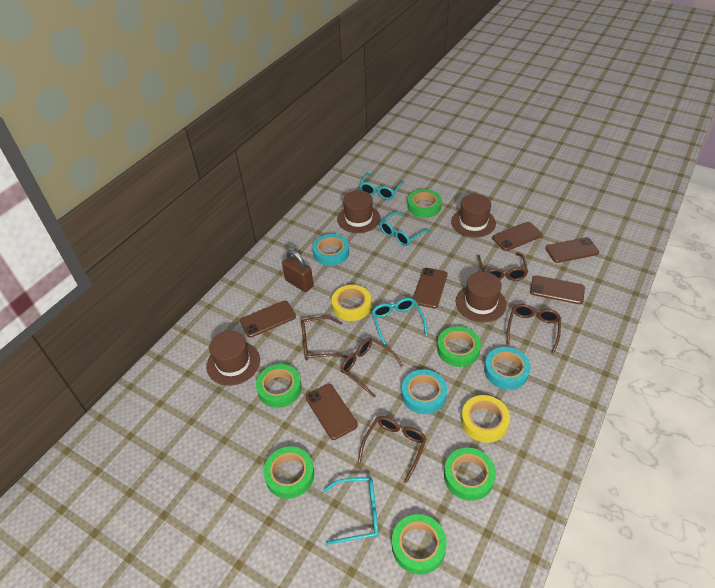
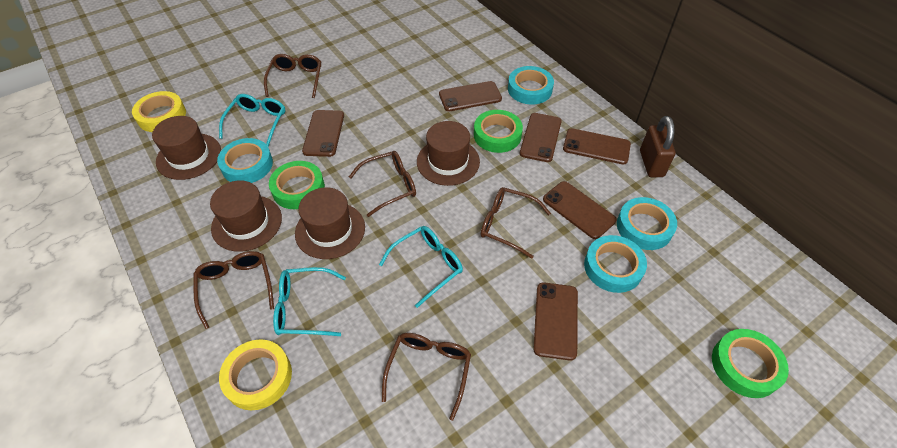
green tape: 6 -> 3
turquoise glasses: 4 -> 3
turquoise tape: 3 -> 4

